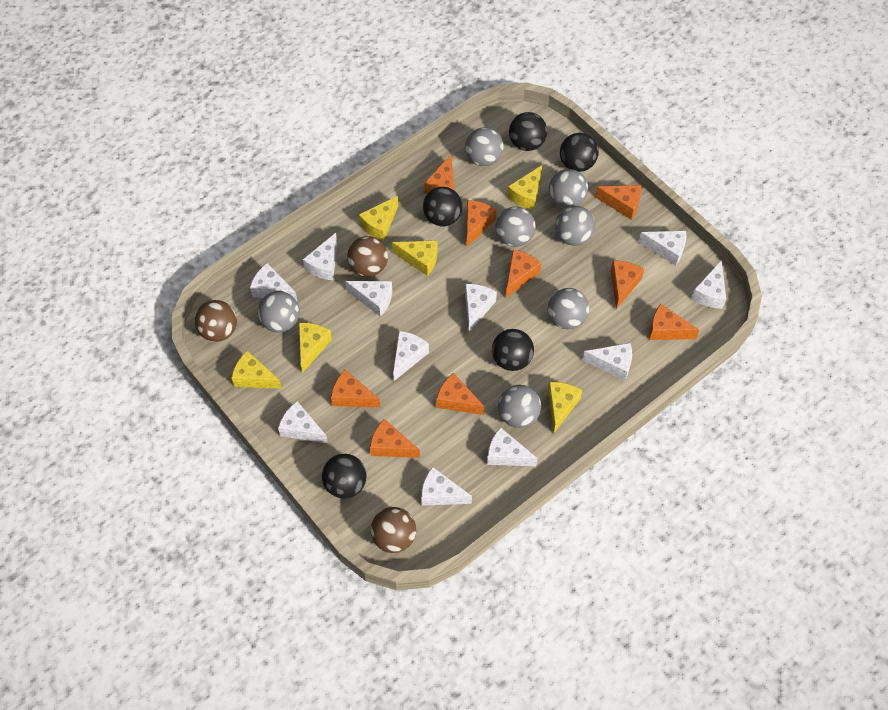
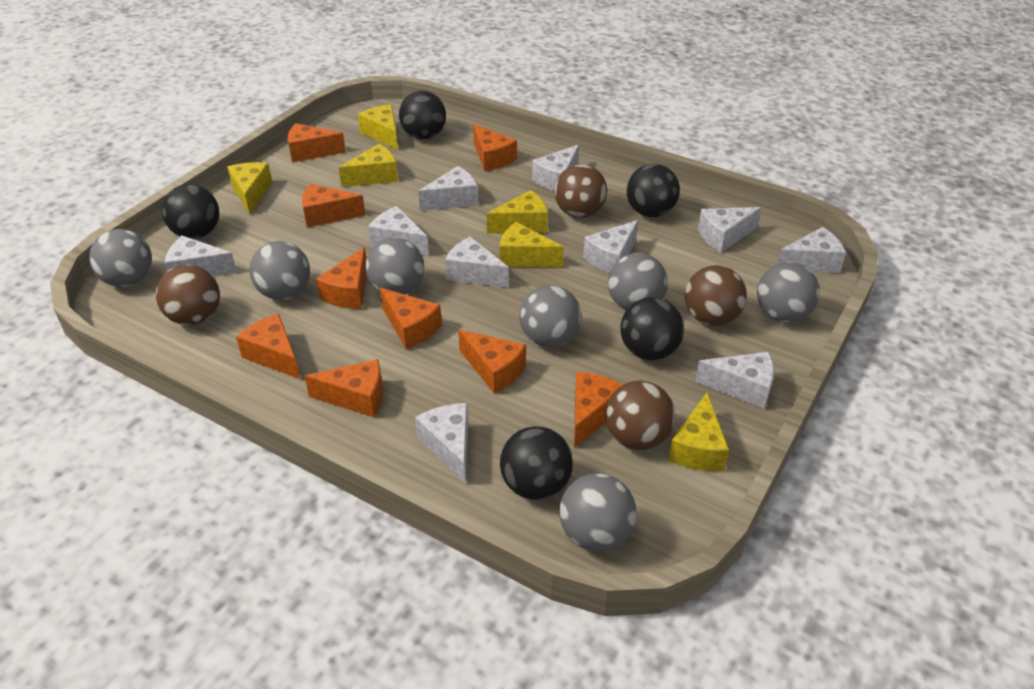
brown ball: 3 -> 4
white cheese: 11 -> 10

